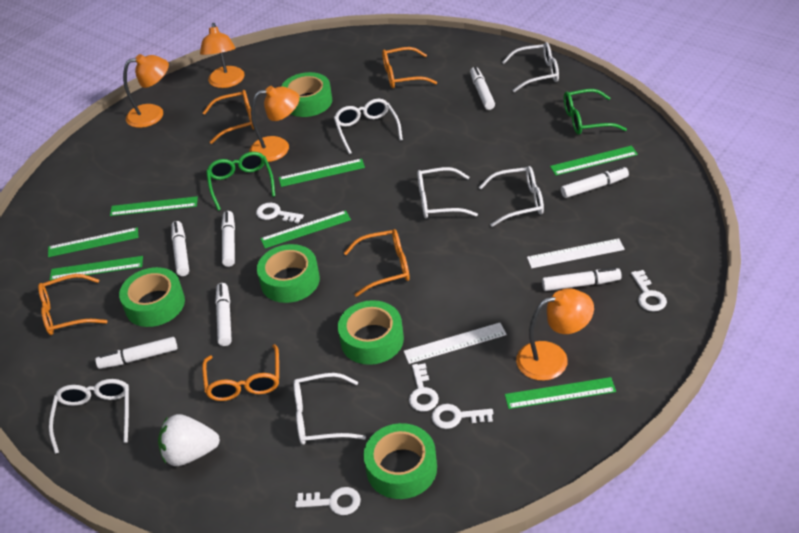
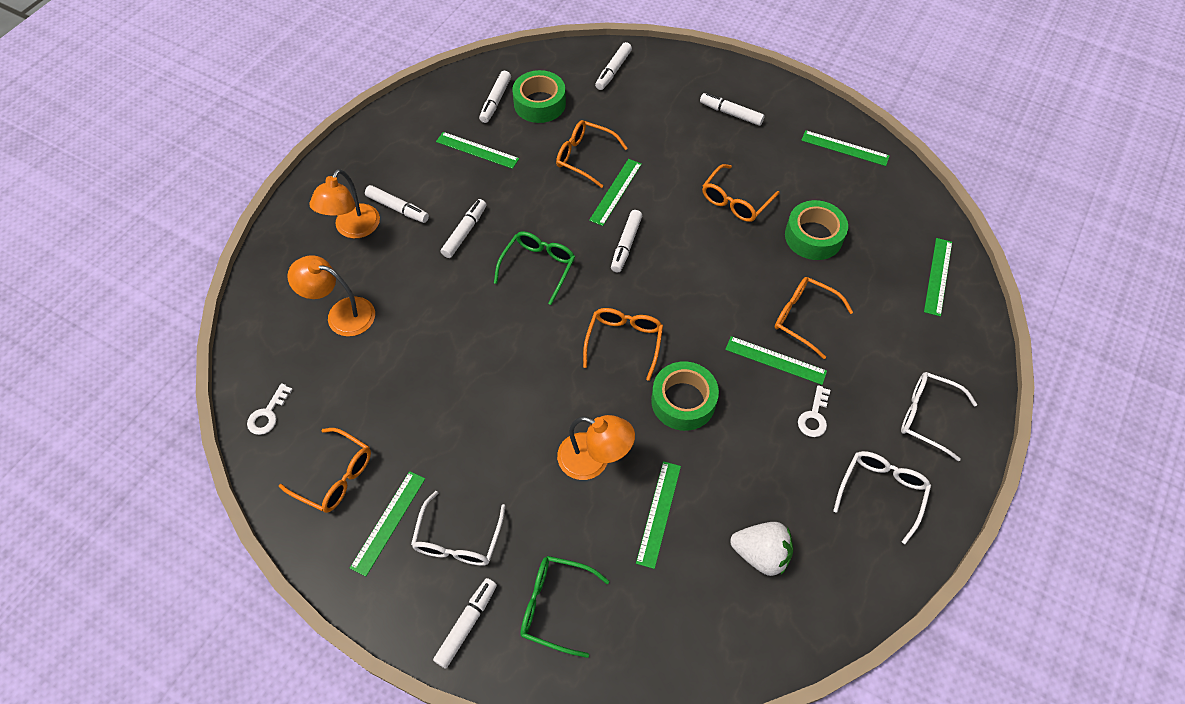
green tape: 5 -> 3
orange lamp: 4 -> 3
white glasses: 6 -> 3
white key: 5 -> 2
white ruler: 2 -> 0

